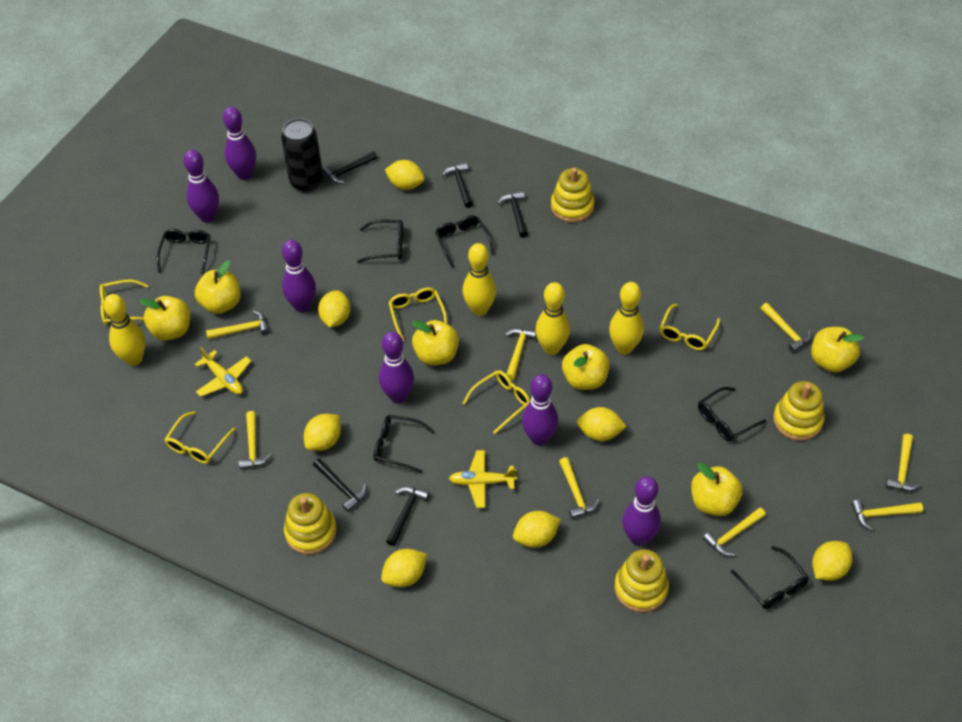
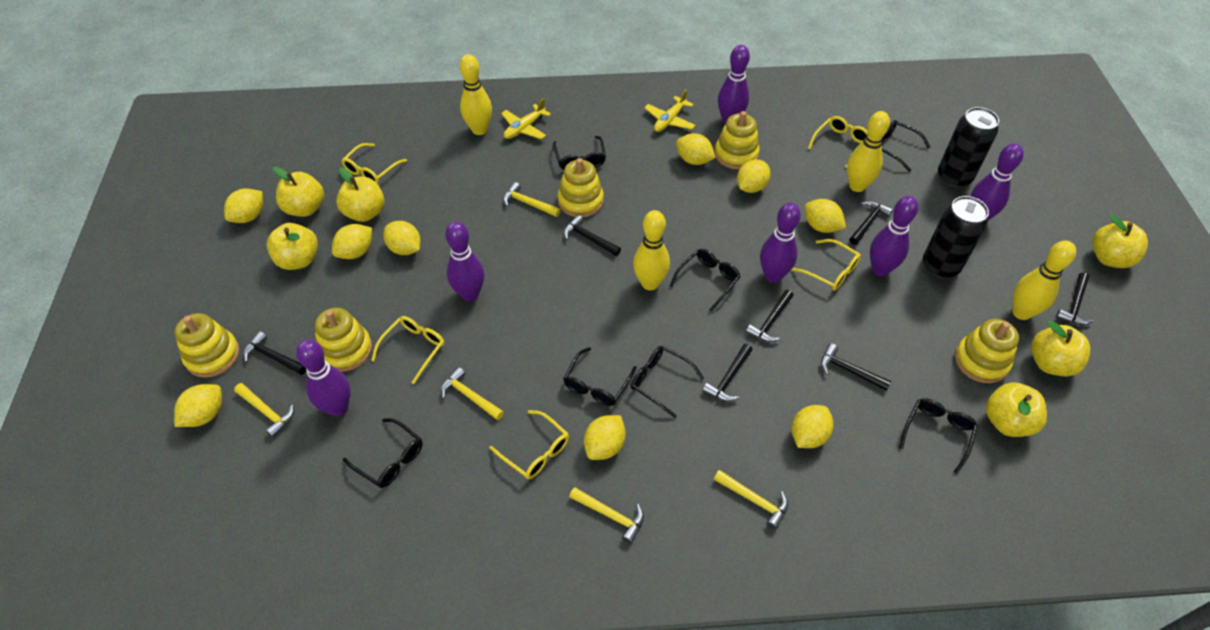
black can: 1 -> 2
black glasses: 6 -> 7
black hammer: 5 -> 7
yellow hammer: 8 -> 5
yellow lemon: 7 -> 9
yellow stacking toy: 4 -> 5

